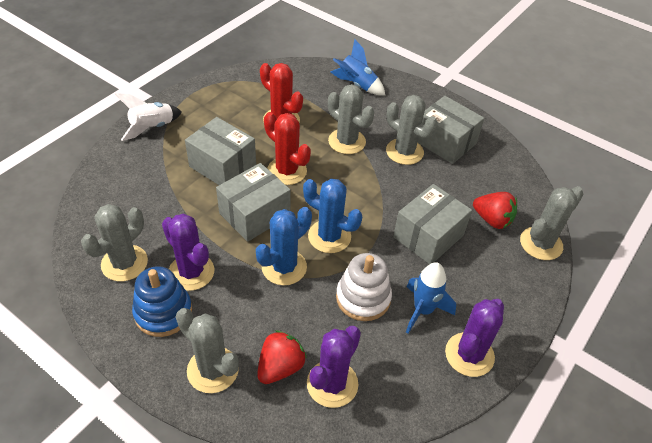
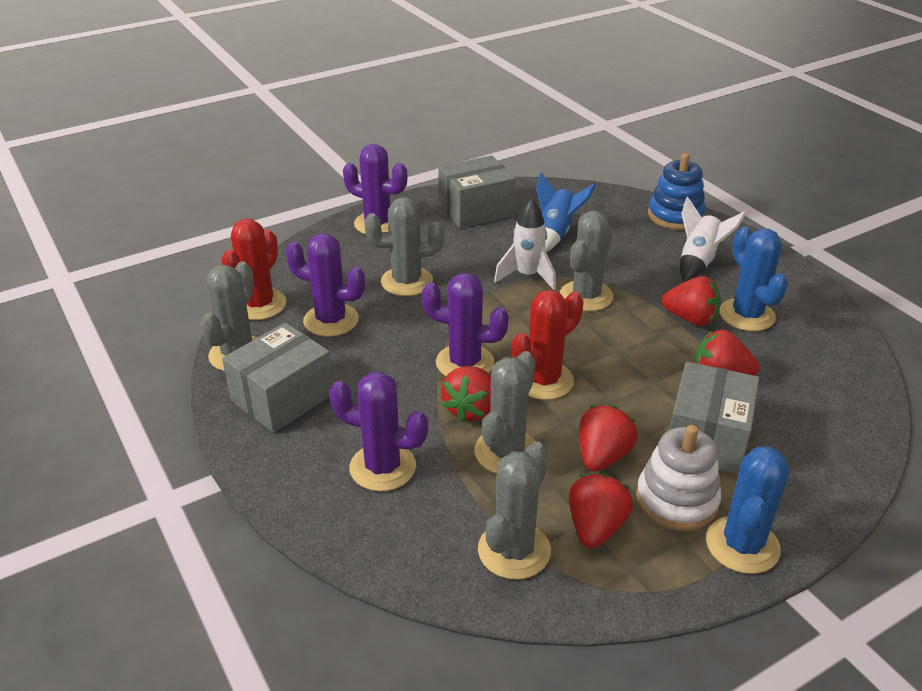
blue rocket: 2 -> 1
grey box: 4 -> 3
purple cactus: 3 -> 4
red strawberry: 2 -> 5
white rocket: 1 -> 2

